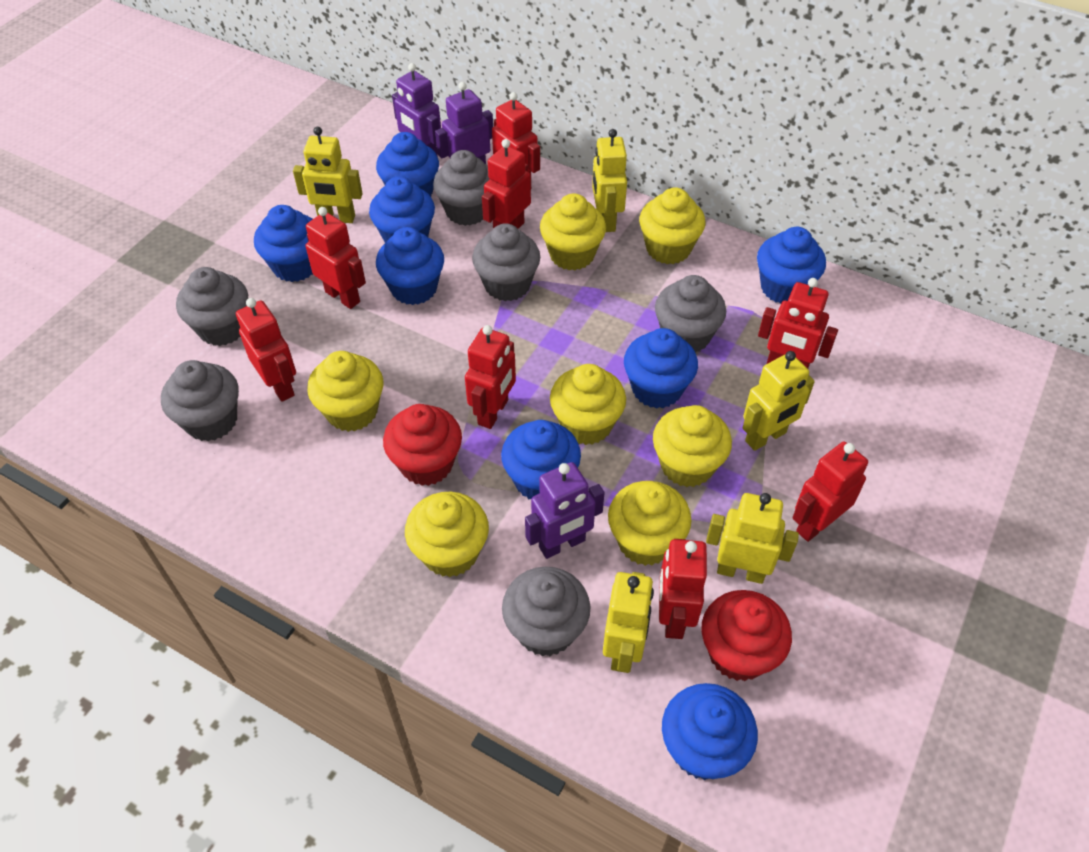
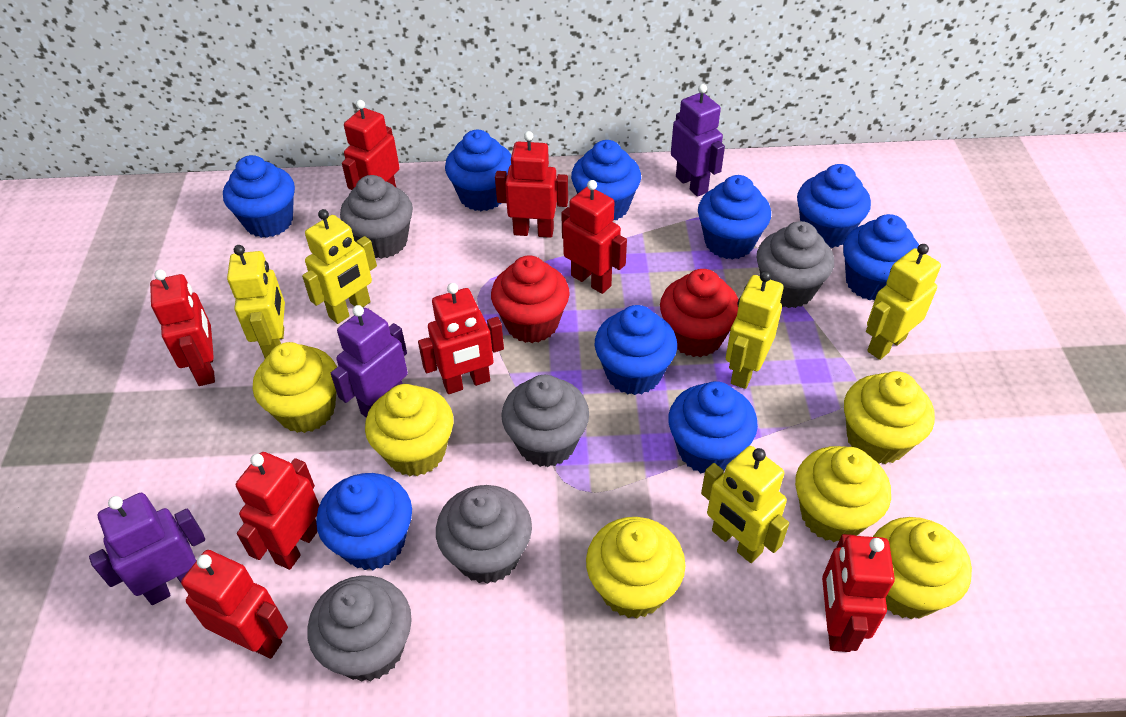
blue cupcake: 8 -> 9
grey cupcake: 6 -> 5
yellow cupcake: 7 -> 6

